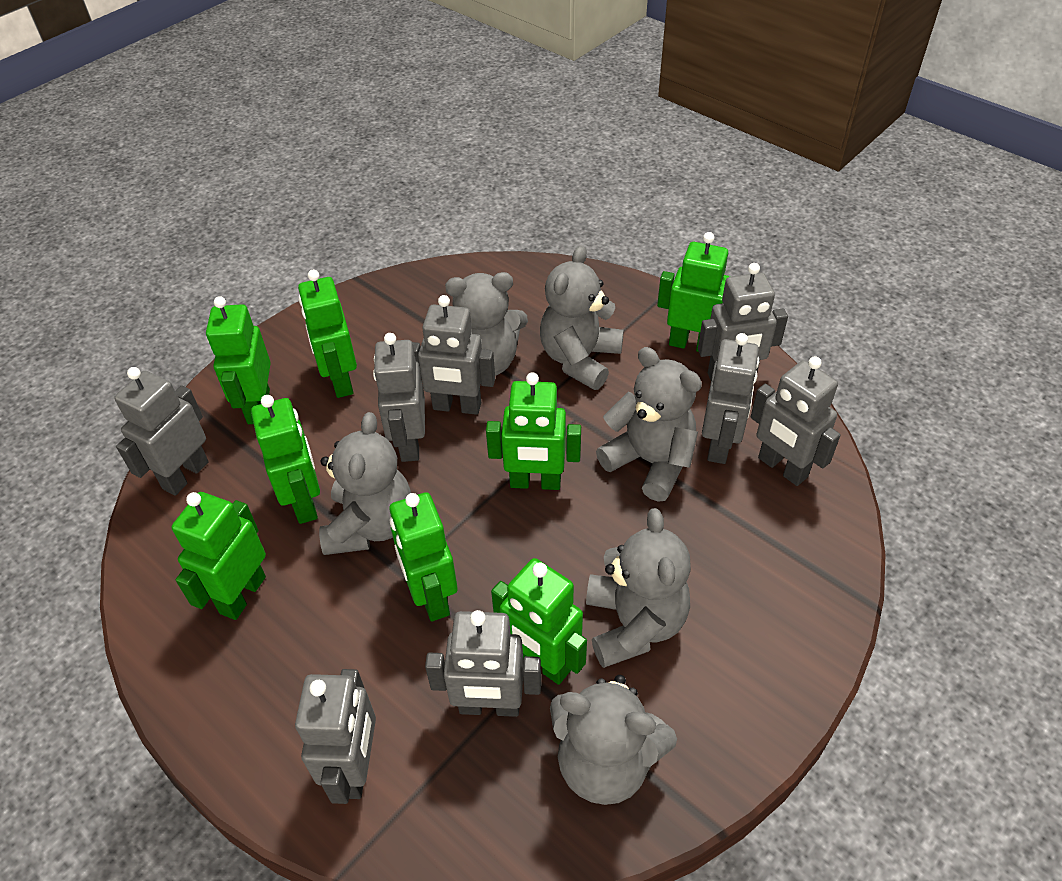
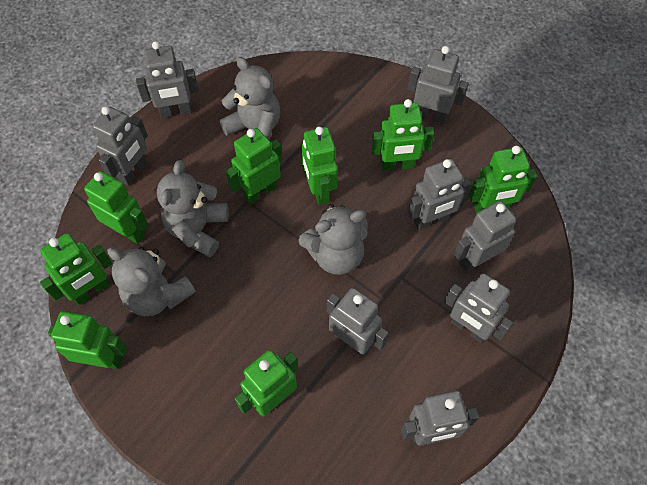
grey teddy bear: 6 -> 4

